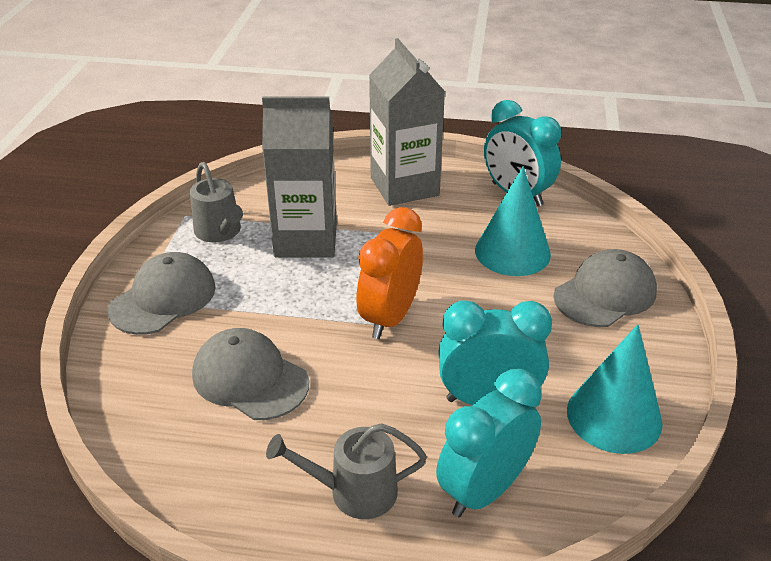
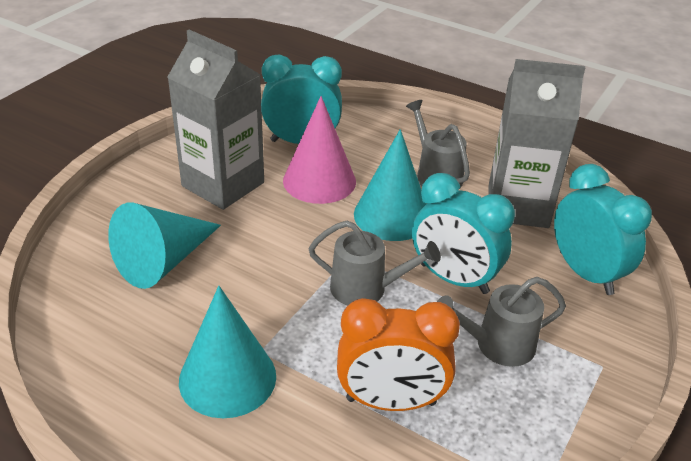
grey cap: 3 -> 0
grey watering can: 2 -> 3
pink cone: 0 -> 1
turquoise cone: 2 -> 3

